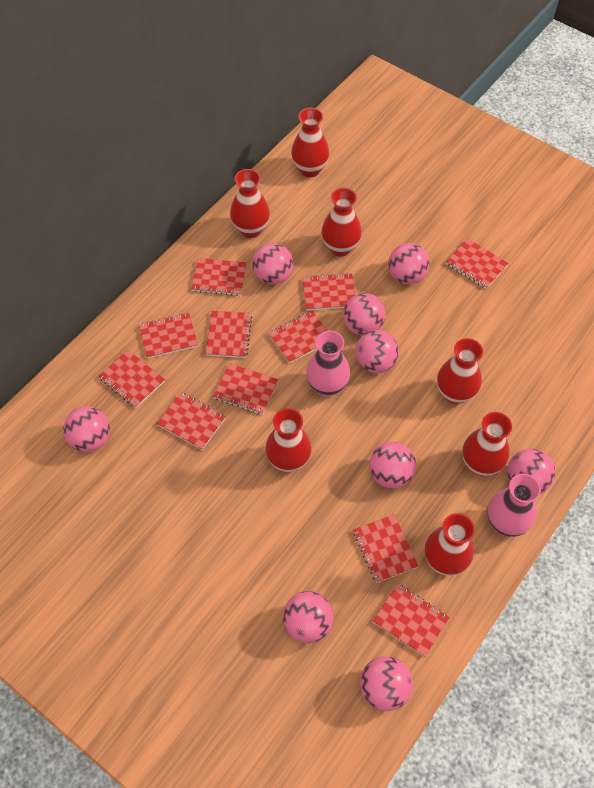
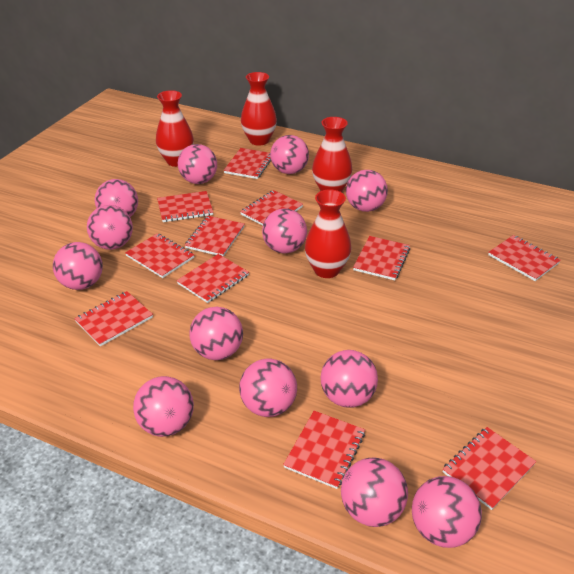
pink ball: 9 -> 13
pink vase: 2 -> 0
red vase: 7 -> 4

